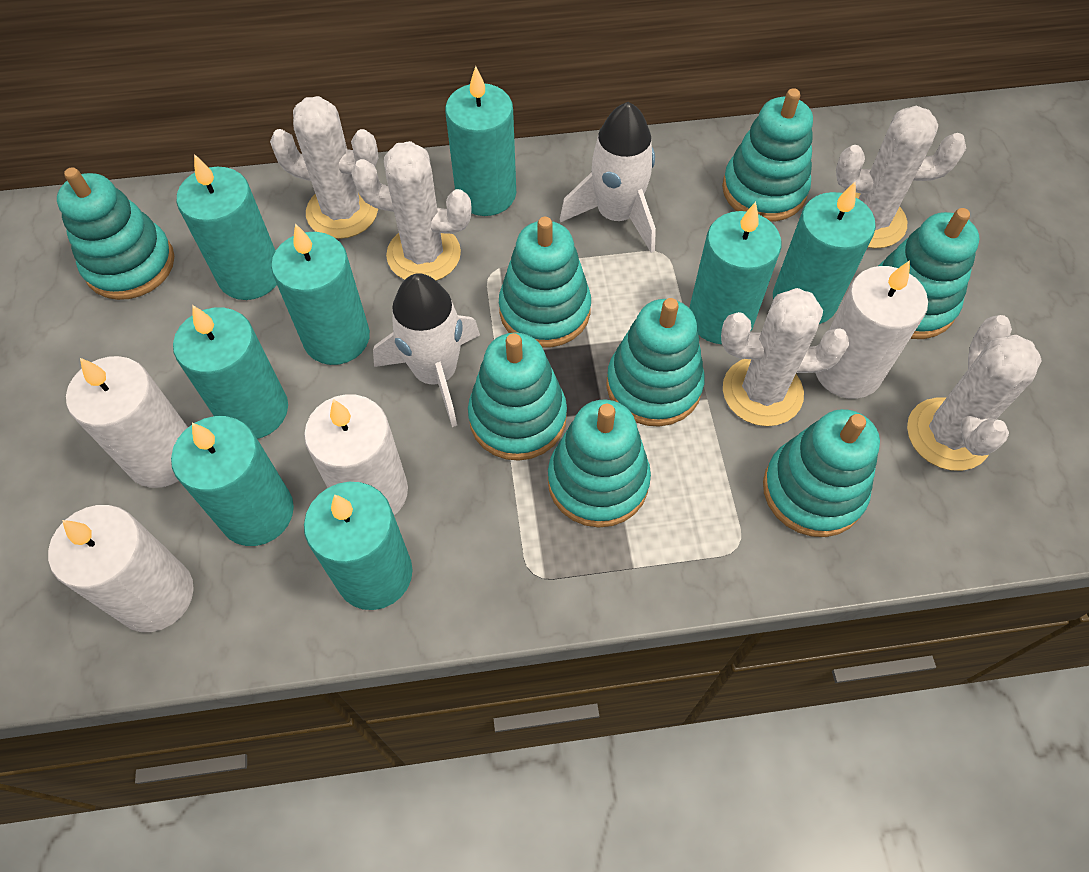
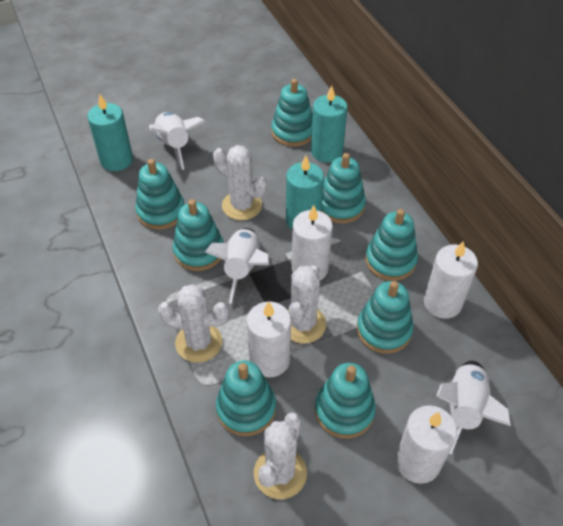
turquoise candle: 8 -> 3
white cactus: 5 -> 4
white rocket: 2 -> 3

